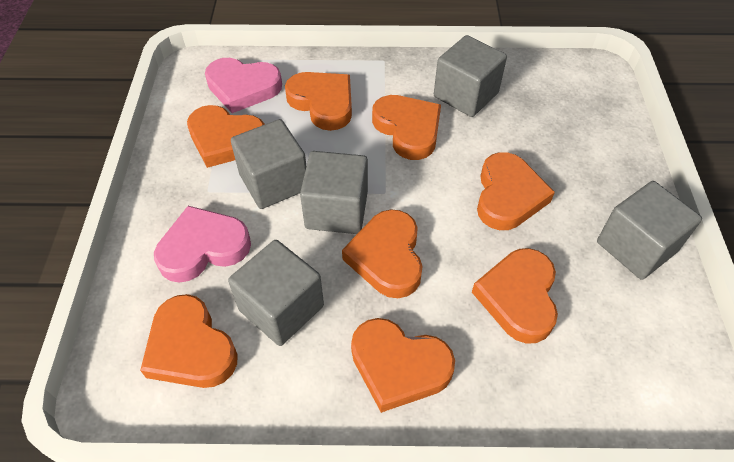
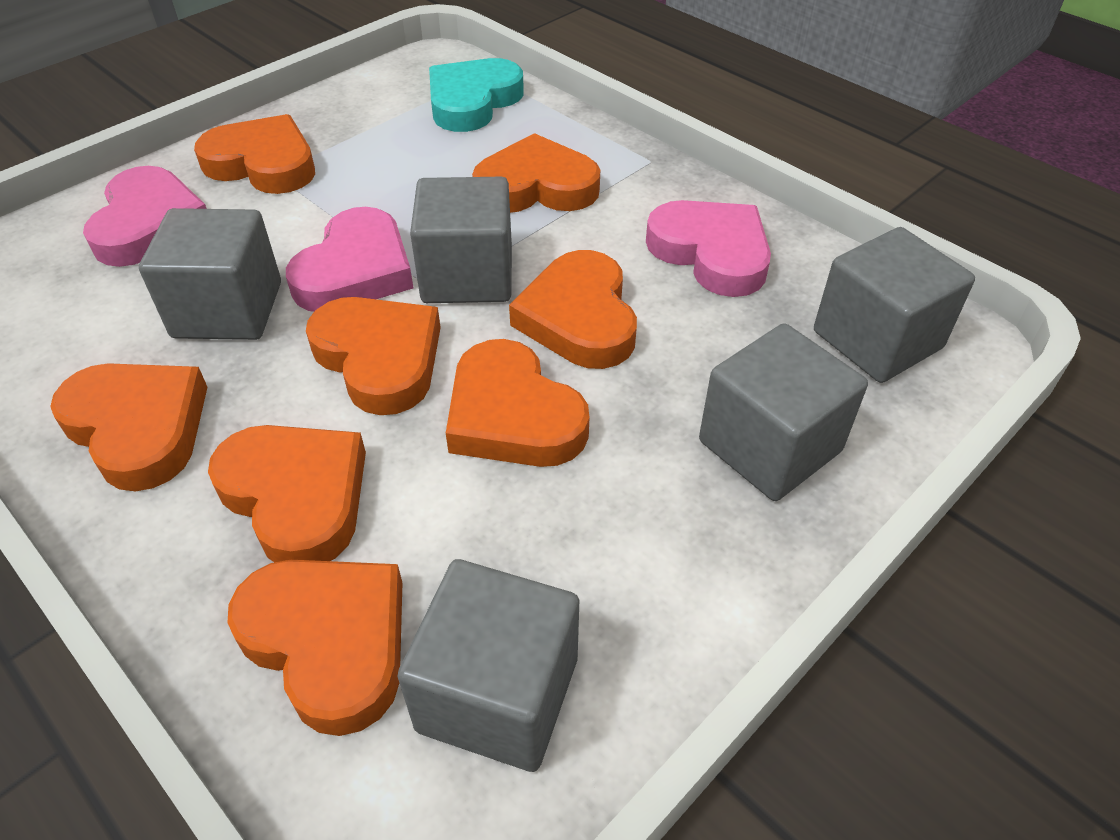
pink heart: 2 -> 3
turquoise heart: 0 -> 1

